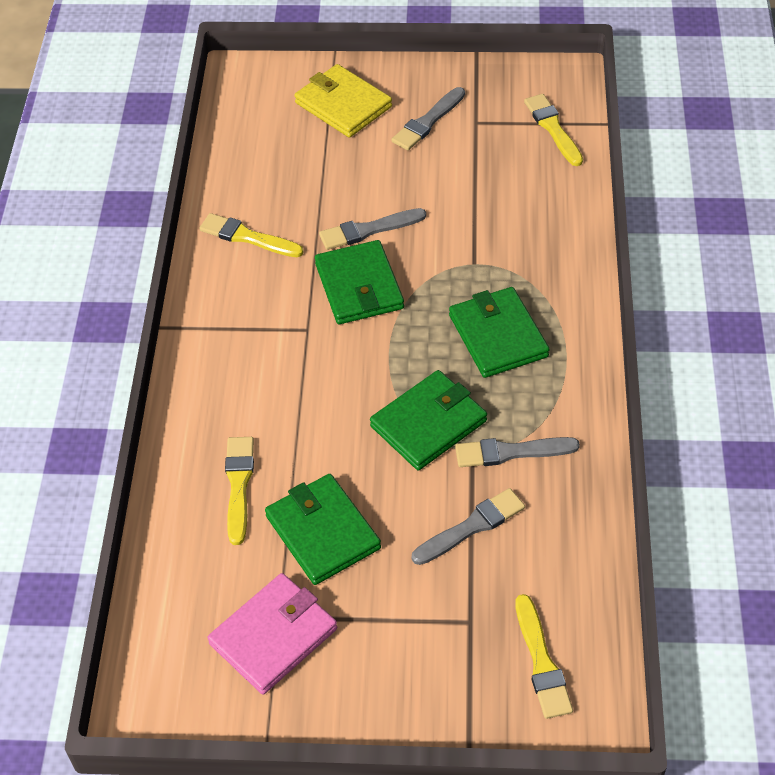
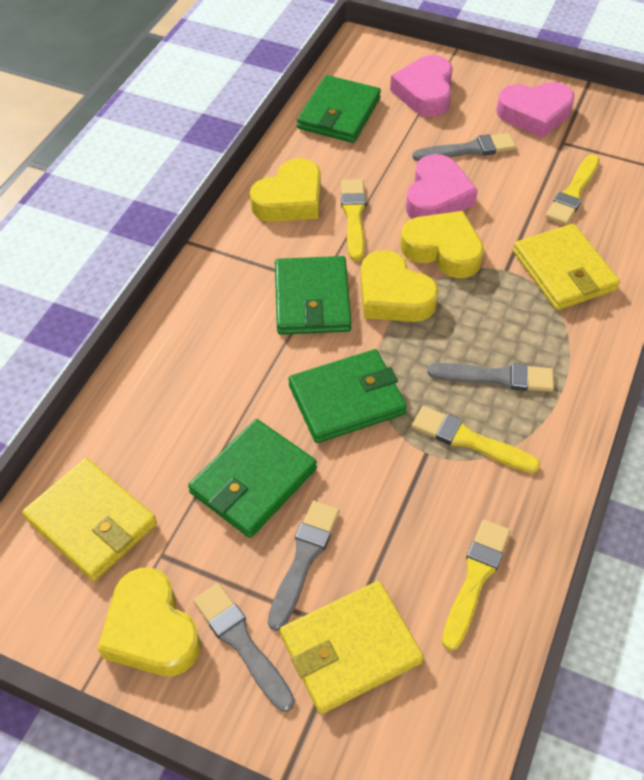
pink heart: 0 -> 3
pink wallet: 1 -> 0
yellow heart: 0 -> 4
yellow wallet: 1 -> 3

